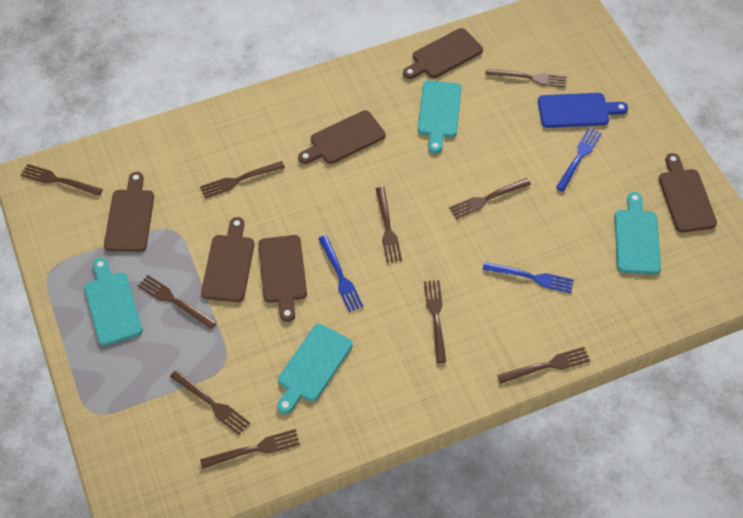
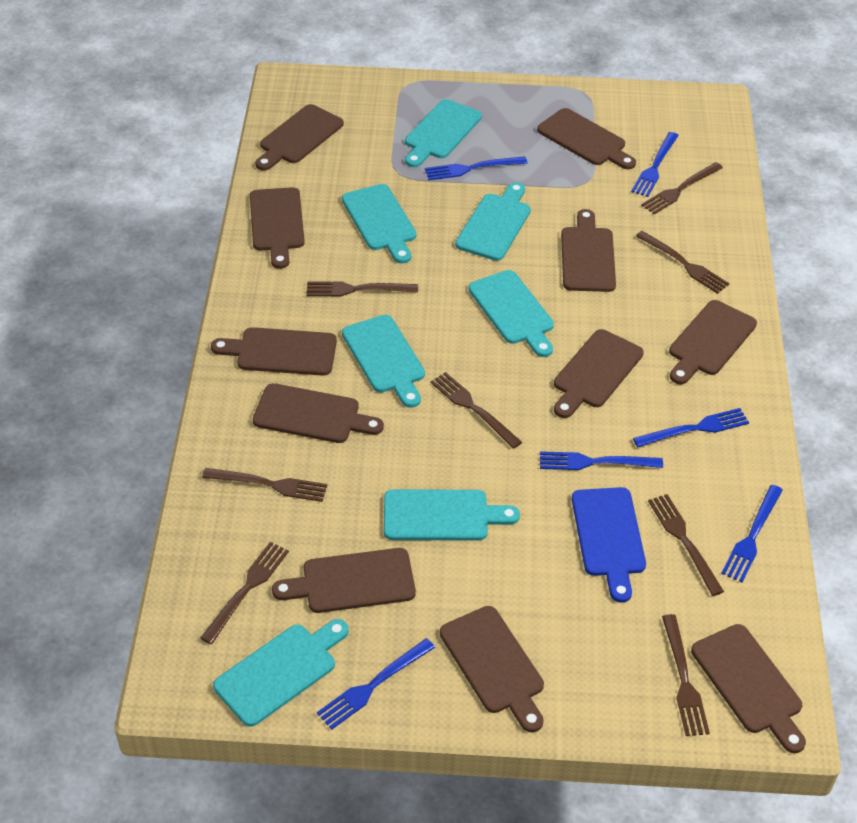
blue fork: 3 -> 6
brown cutting board: 6 -> 11
brown fork: 10 -> 8
turquoise cutting board: 4 -> 7

